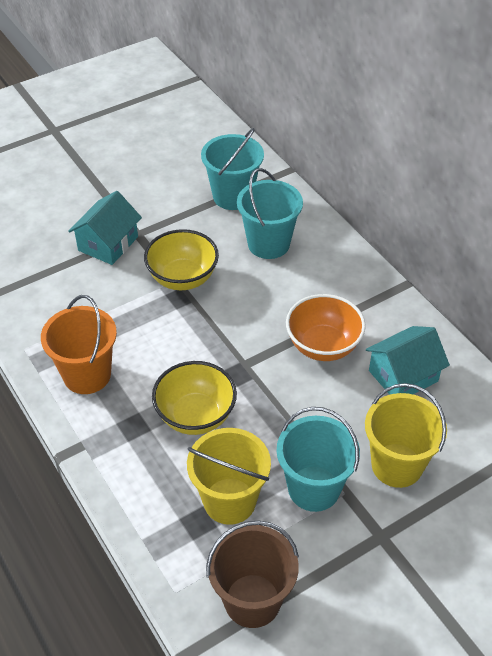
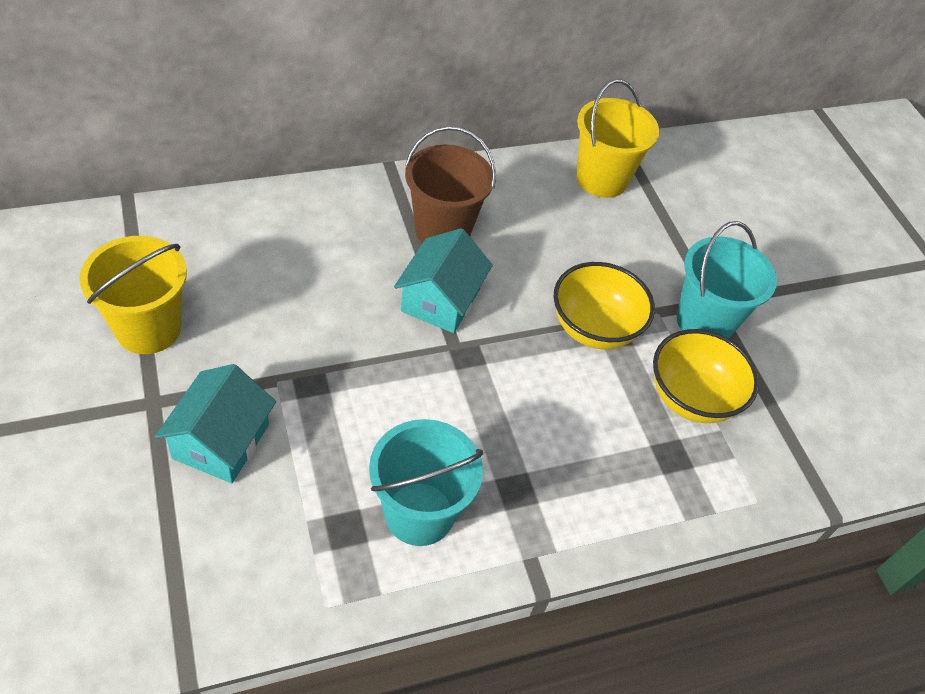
orange bowl: 1 -> 0
orange bucket: 1 -> 0
turquoise bucket: 3 -> 2

